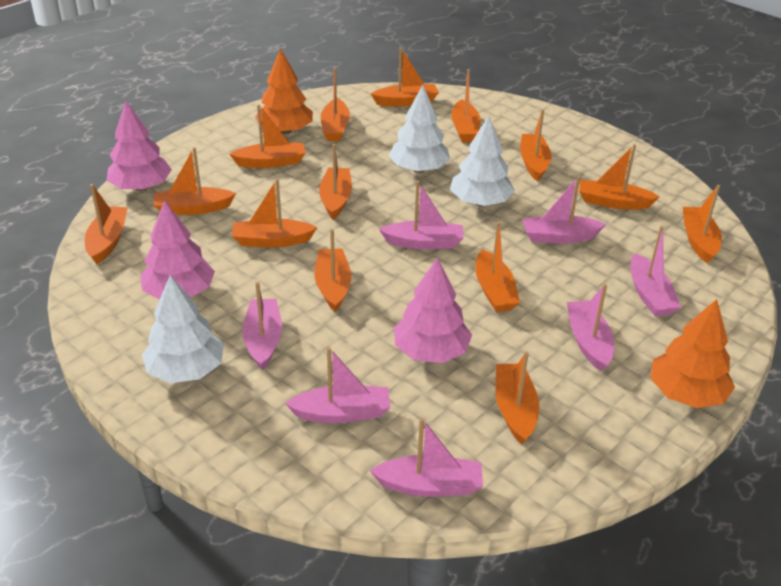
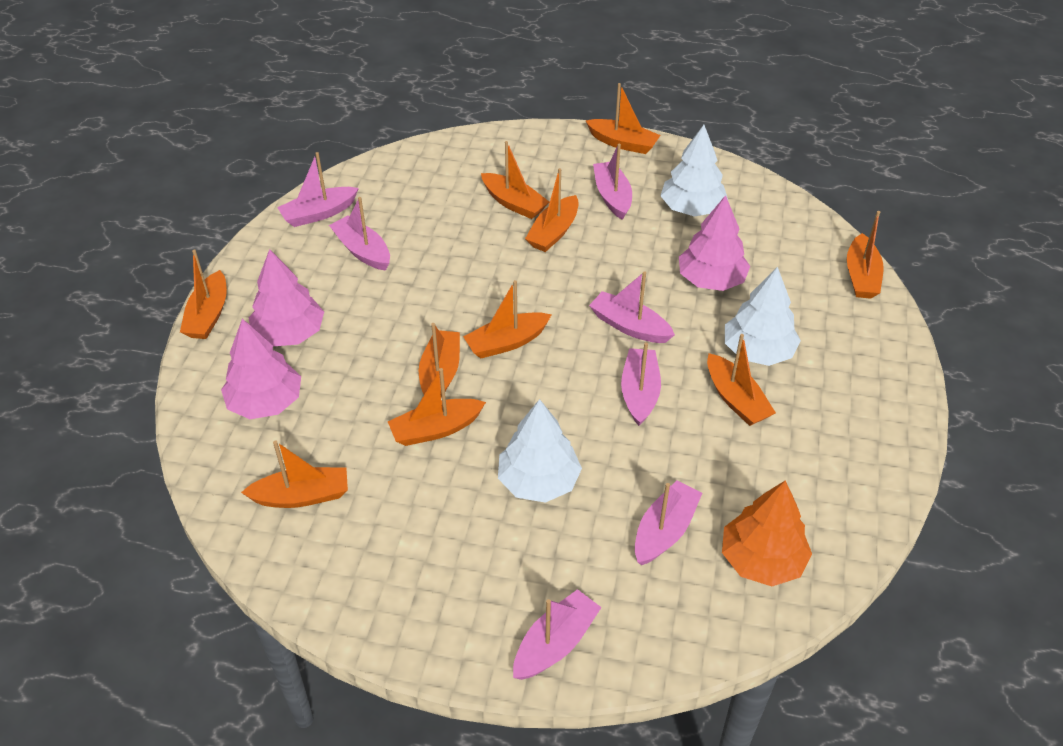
orange boat: 14 -> 10
orange tree: 2 -> 1

